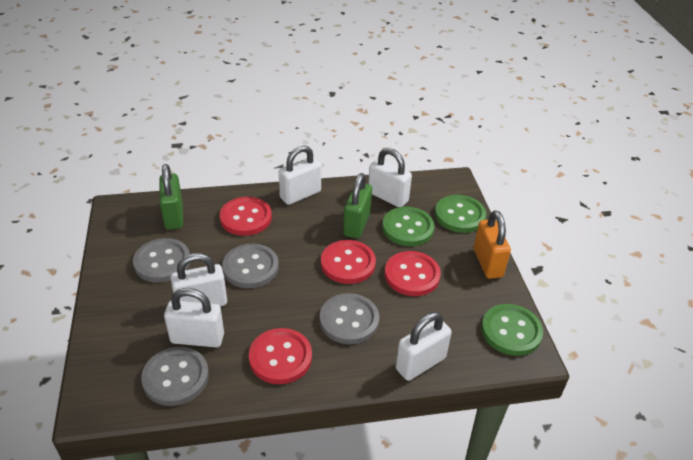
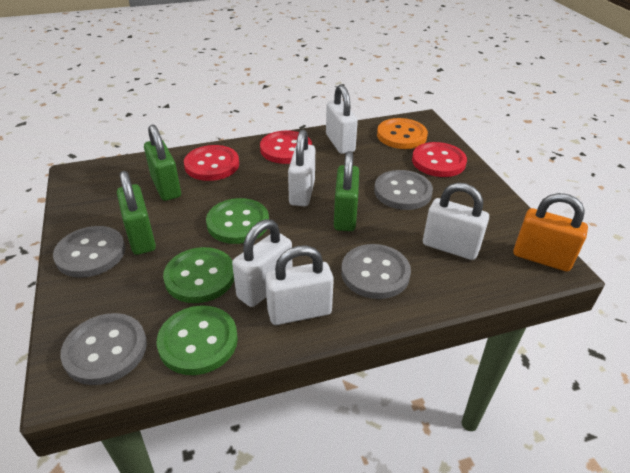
green padlock: 2 -> 3
orange button: 0 -> 1
red button: 4 -> 3

